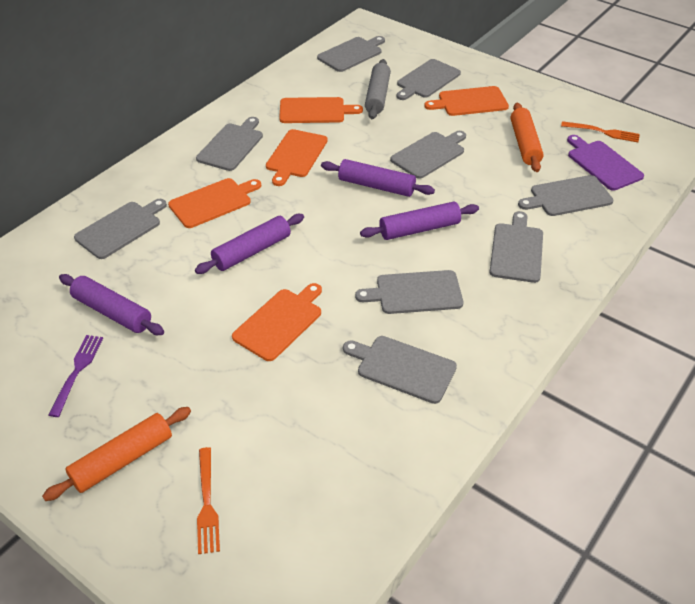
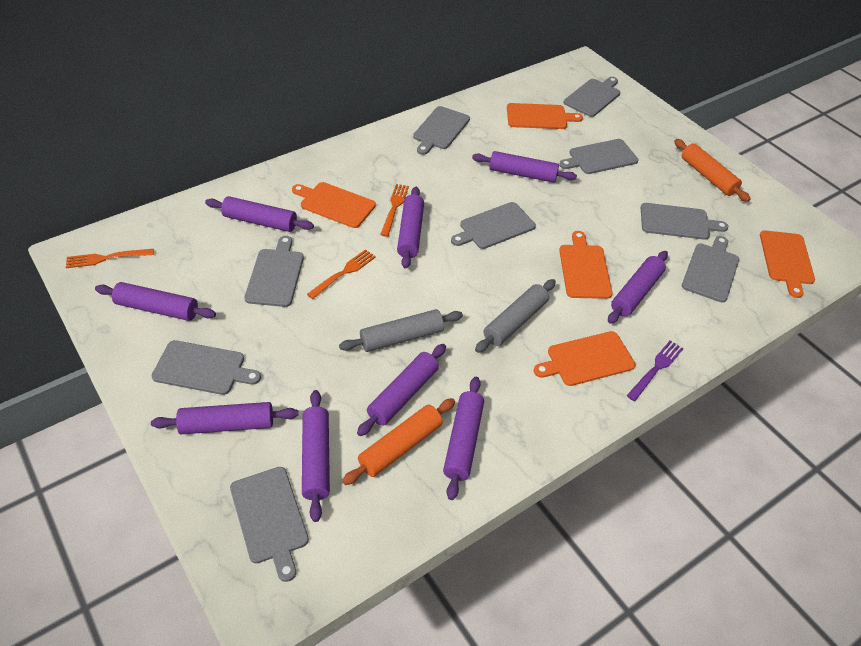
grey rolling pin: 1 -> 2
orange fork: 2 -> 3
purple cutting board: 1 -> 0
purple rolling pin: 4 -> 9

